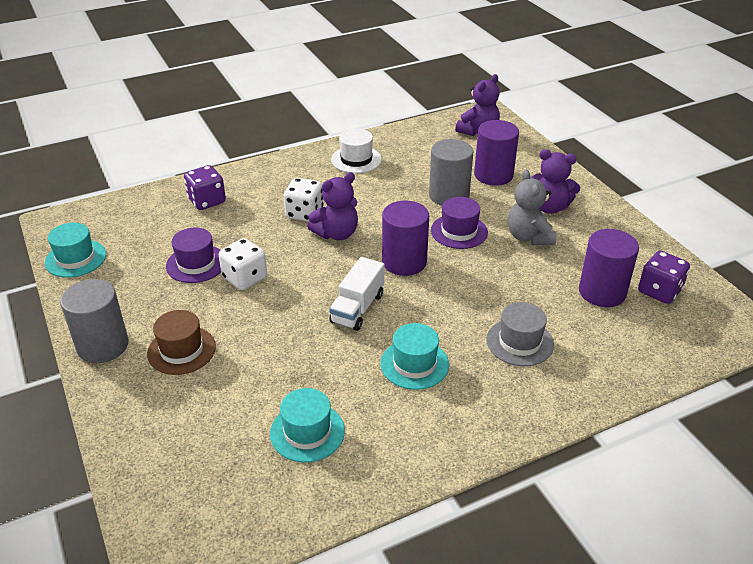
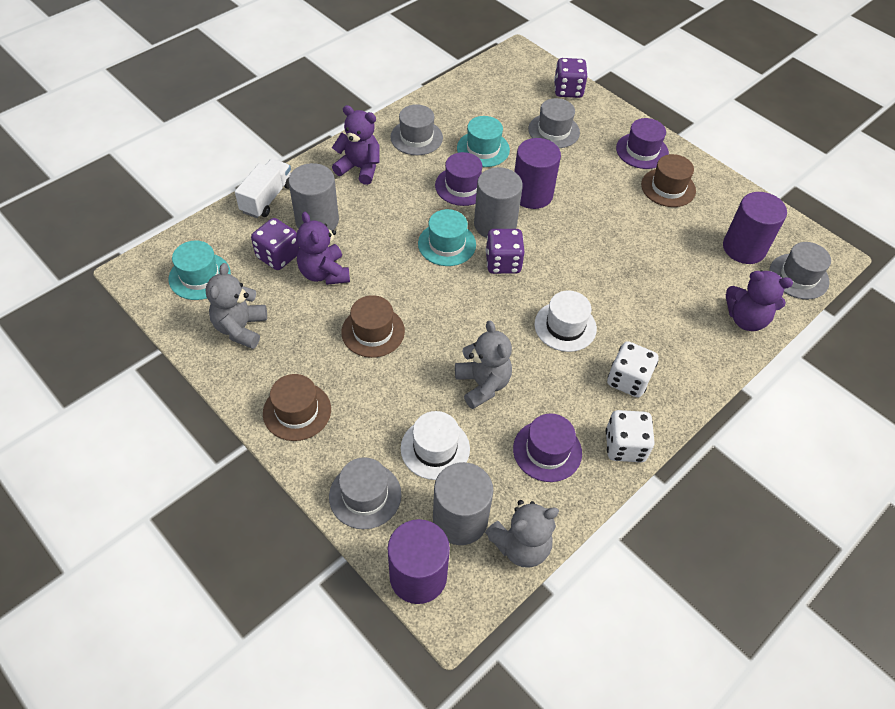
brown hat: 1 -> 3
grey cylinder: 2 -> 3
grey hat: 1 -> 4
grey teddy bear: 1 -> 3
purple dice: 2 -> 3
purple hat: 2 -> 3
white hat: 1 -> 2

